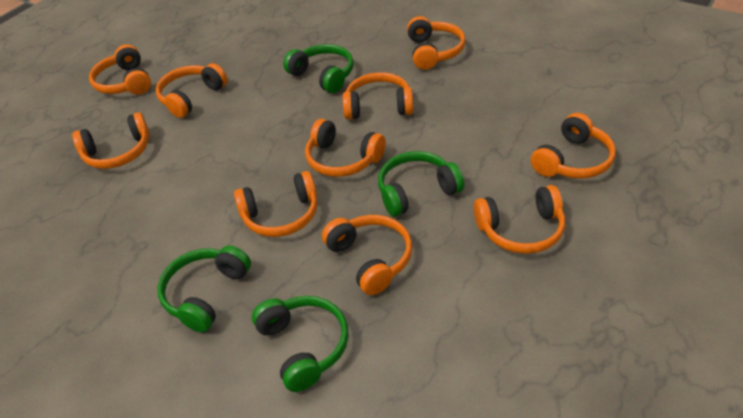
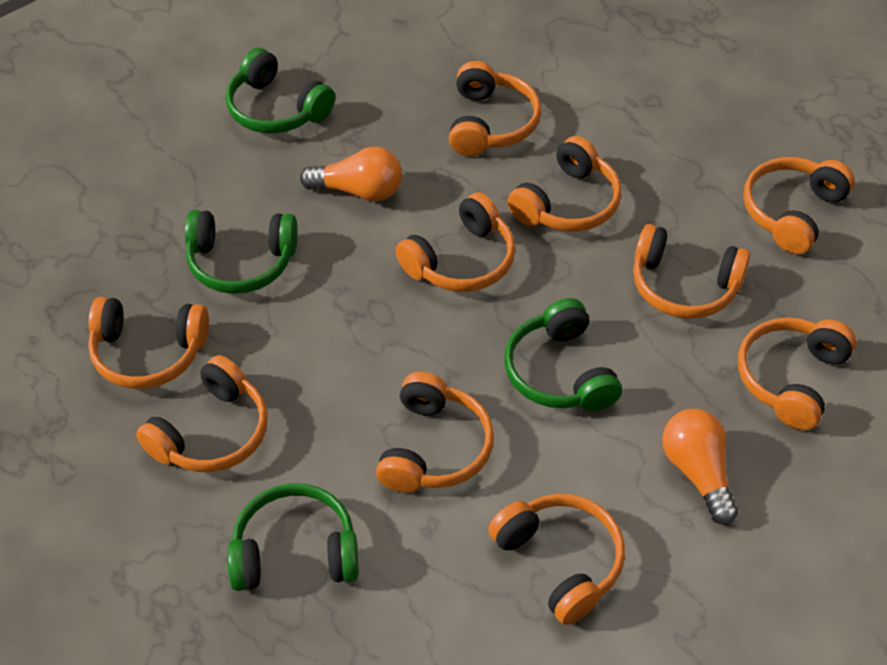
orange light bulb: 0 -> 2

